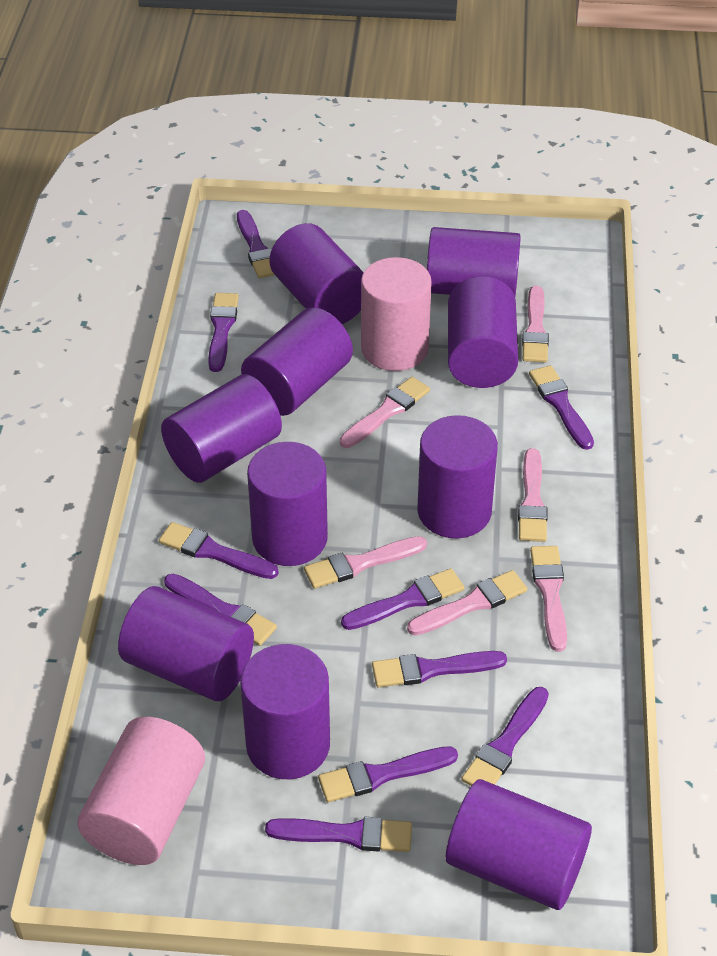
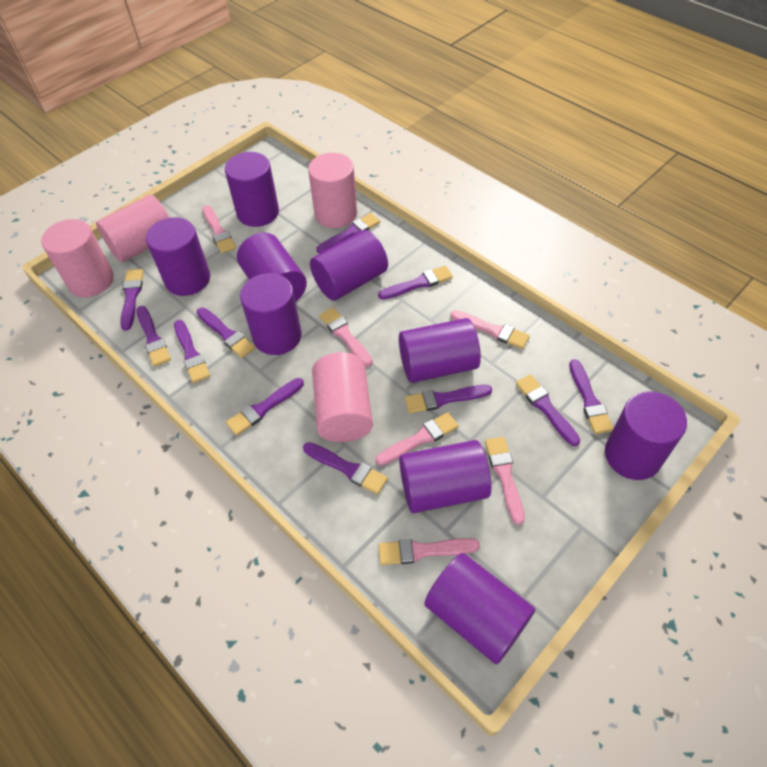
pink cylinder: 2 -> 4
purple brush: 10 -> 11
purple cylinder: 10 -> 9

